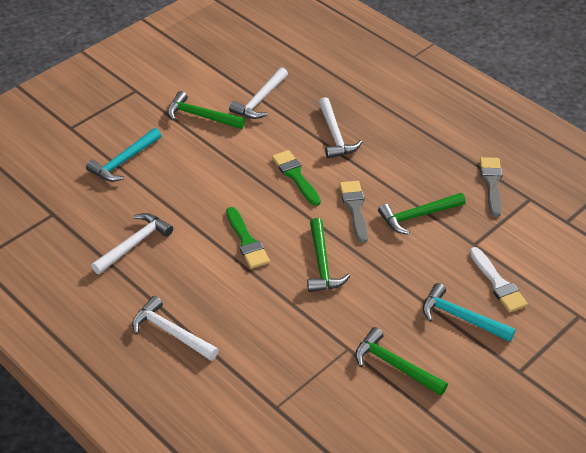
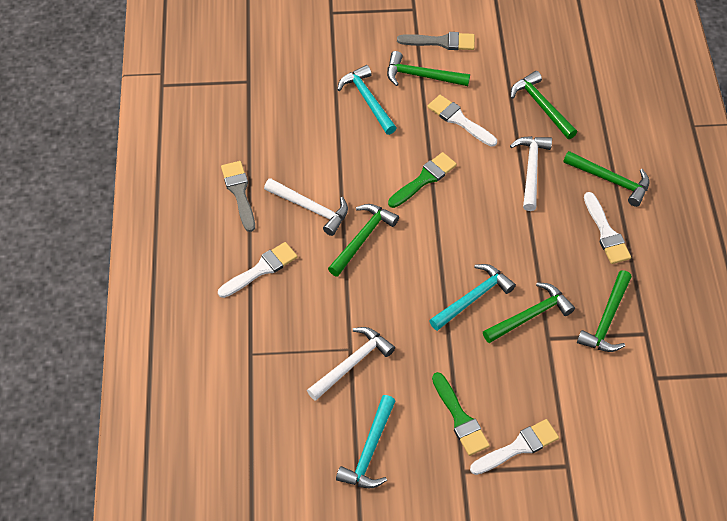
green hammer: 4 -> 6
turquoise hammer: 2 -> 3
white brush: 1 -> 4
white hammer: 4 -> 3

